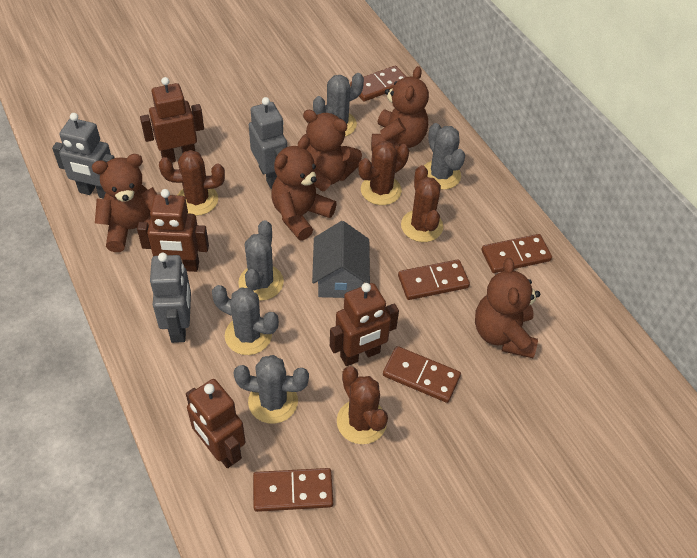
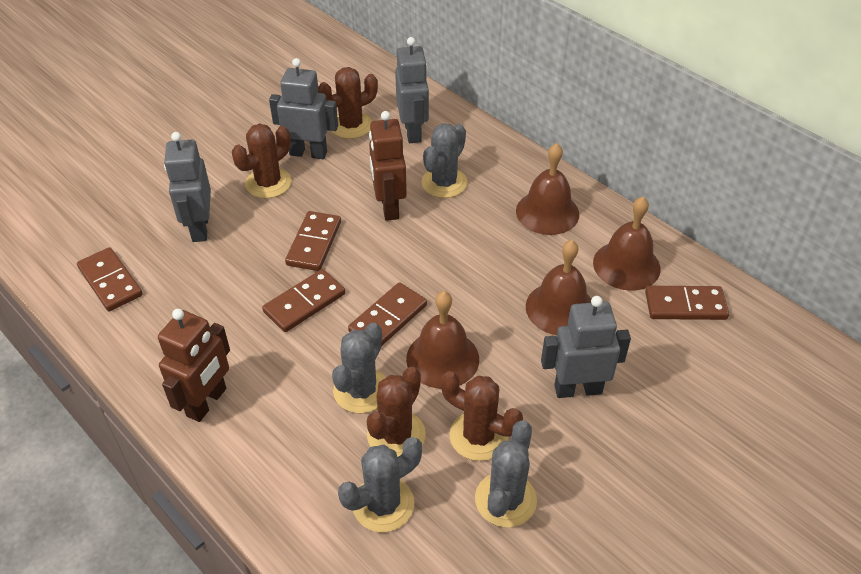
brown bell: 0 -> 4
brown robot: 4 -> 2
brown teddy bear: 5 -> 0
grey cactus: 5 -> 4
grey house: 1 -> 0
grey robot: 3 -> 4

